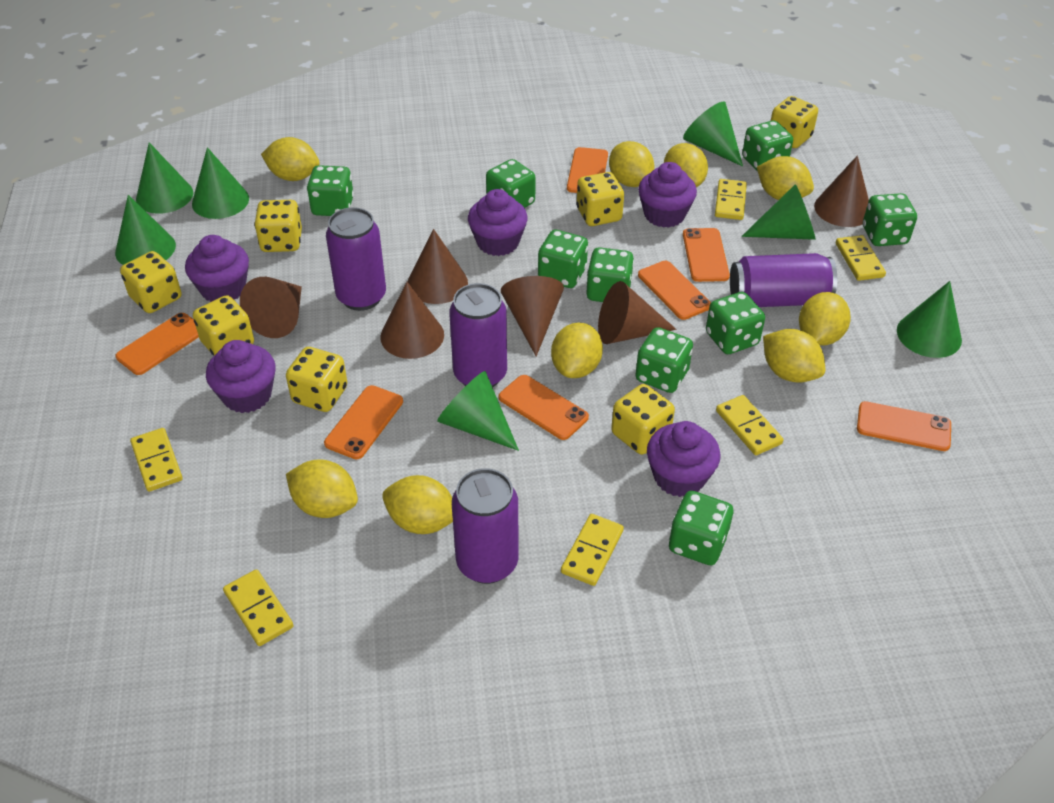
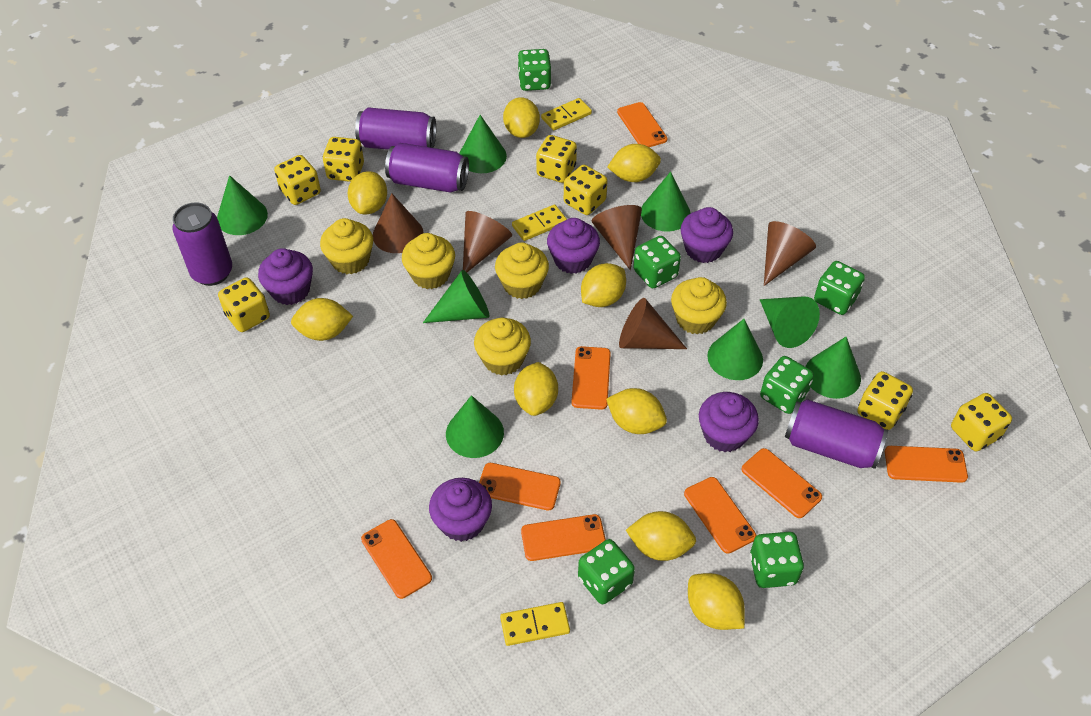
brown cone: 6 -> 5
green cone: 7 -> 8
green dice: 9 -> 6
orange phone: 7 -> 8
yellow cupcake: 0 -> 5
yellow domino: 6 -> 3

